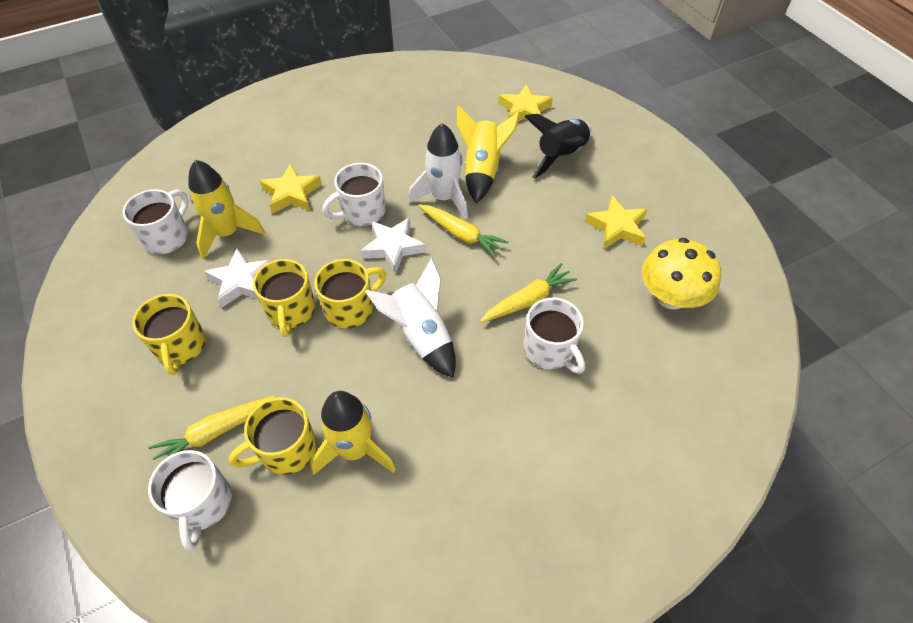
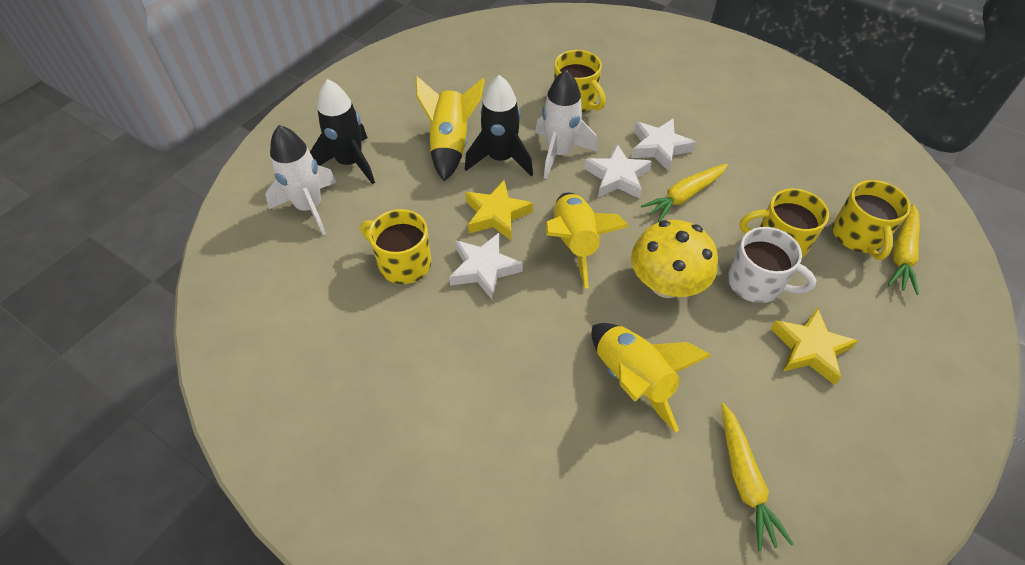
black rocket: 1 -> 2
white mug: 4 -> 1
white star: 2 -> 3
yellow star: 3 -> 2

